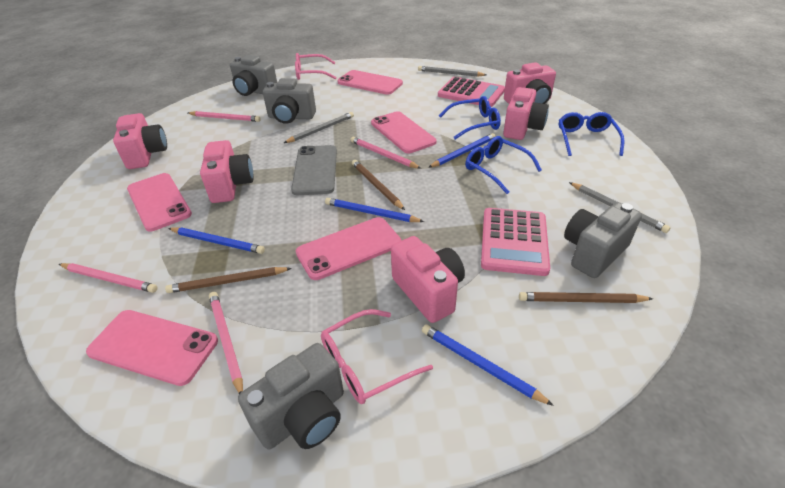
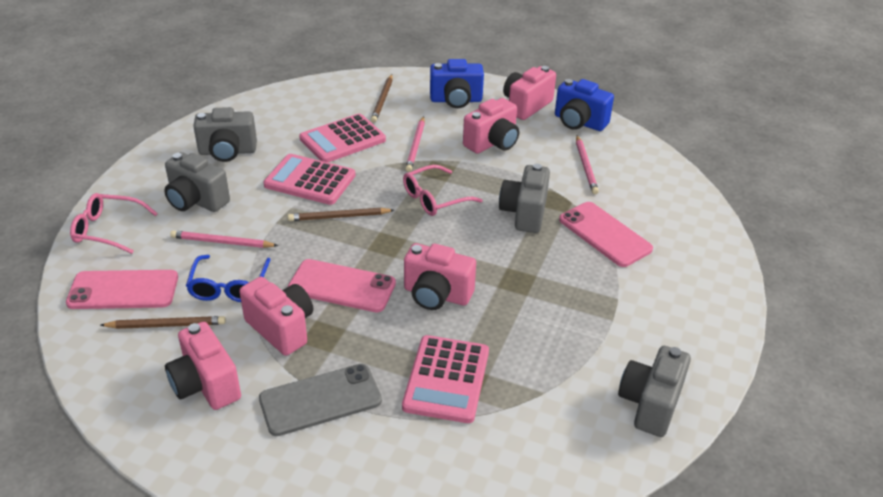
blue camera: 0 -> 2
blue glasses: 3 -> 1
blue pencil: 4 -> 0
grey pencil: 3 -> 0
pink calculator: 2 -> 3
pink pencil: 4 -> 3
pink phone: 5 -> 3

